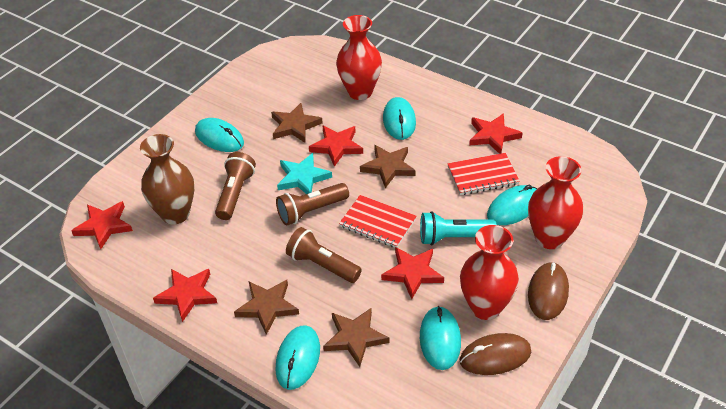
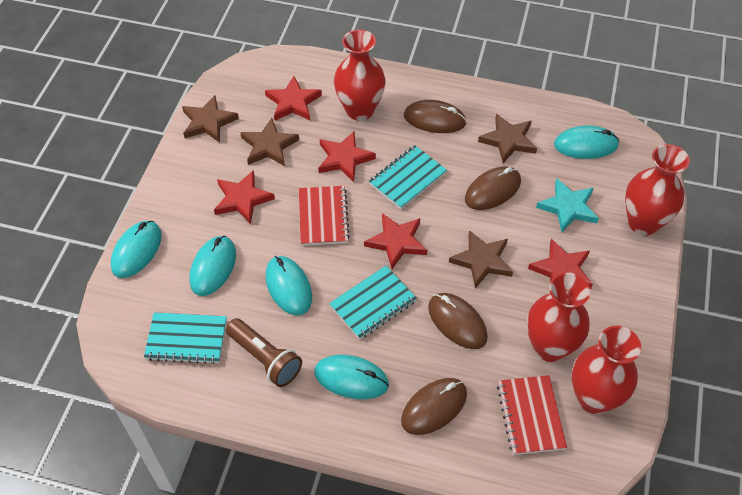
brown flashlight: 3 -> 1
brown mouse: 2 -> 4
brown vase: 1 -> 0
red vase: 3 -> 4
turquoise flashlight: 1 -> 0
turquoise notebook: 0 -> 3

